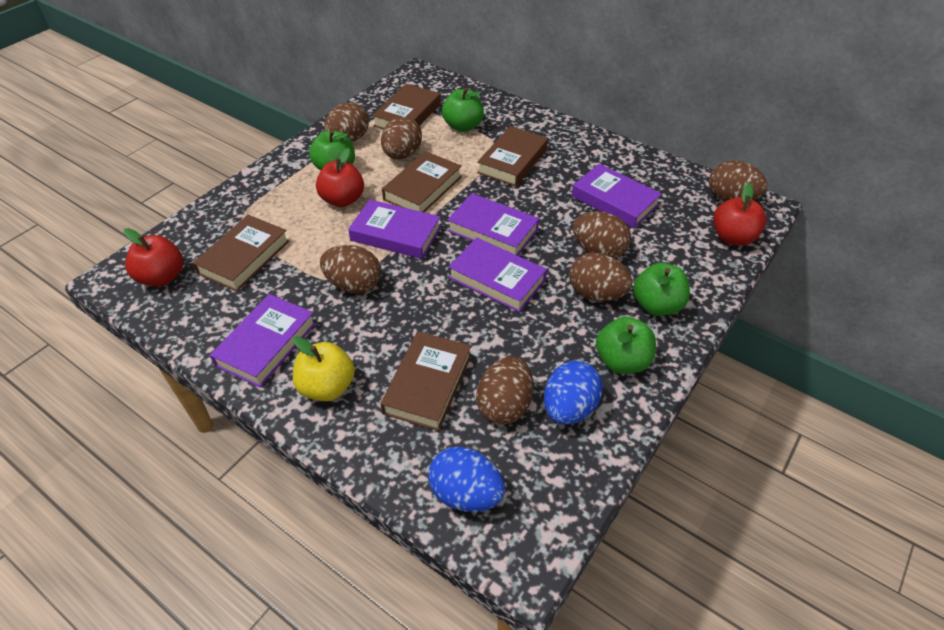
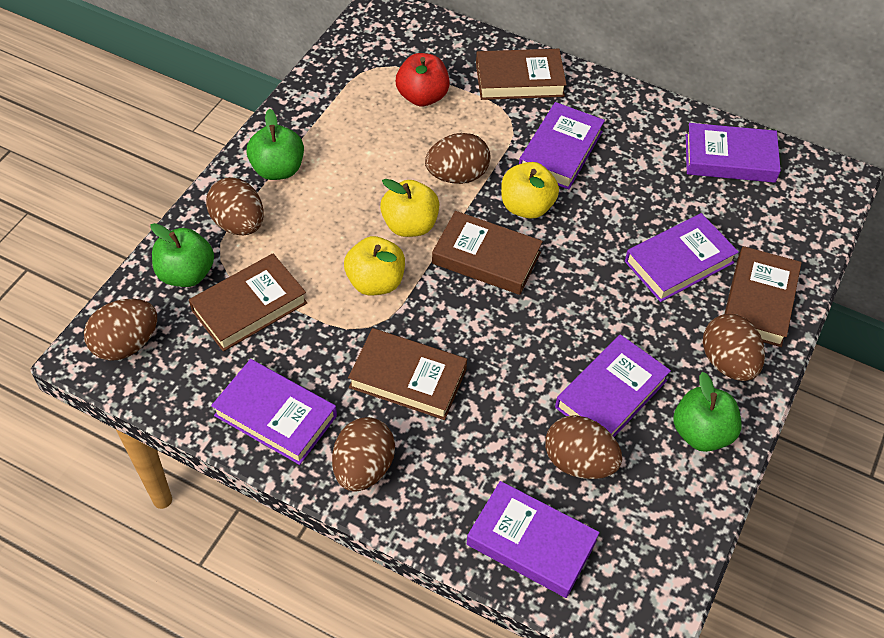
blue egg: 2 -> 0
brown egg: 7 -> 6
green apple: 4 -> 3
purple book: 5 -> 6
red apple: 3 -> 1
yellow apple: 1 -> 3

